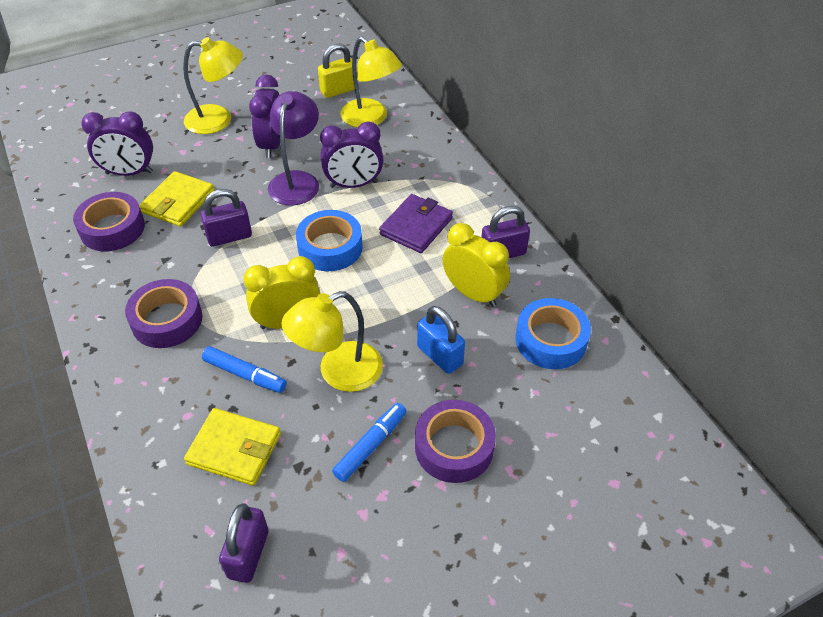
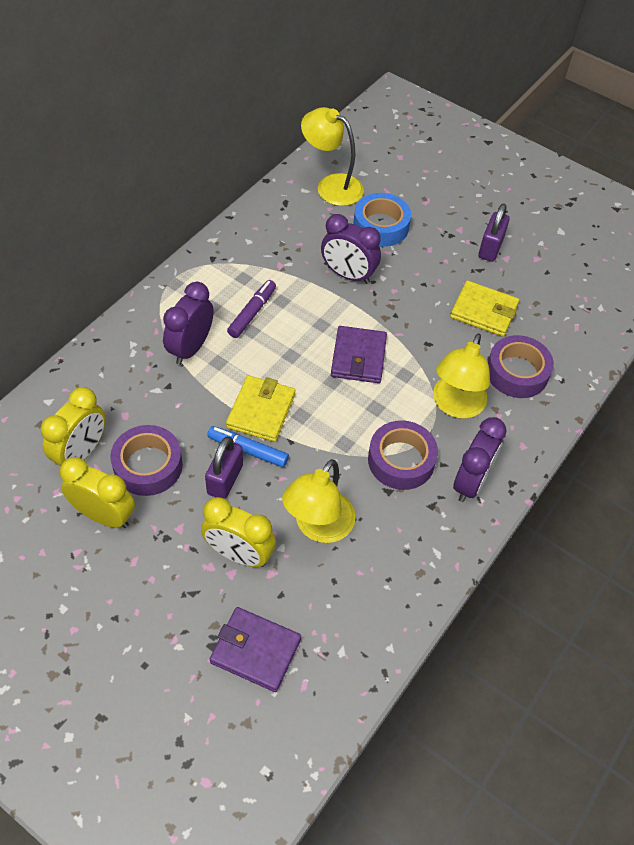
blue marker: 2 -> 1
blue padlock: 1 -> 0
blue tape: 2 -> 1
purple lamp: 1 -> 0
purple marker: 0 -> 1
purple padlock: 3 -> 2
purple wallet: 1 -> 2
yellow clock: 2 -> 3
yellow padlock: 1 -> 0

